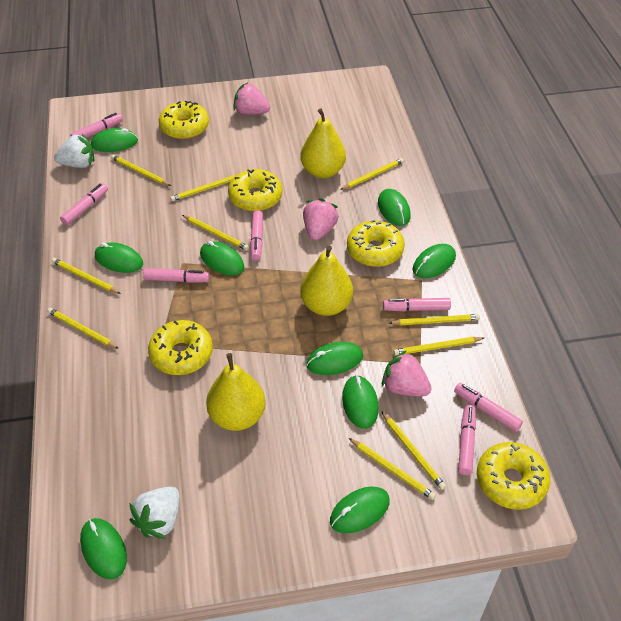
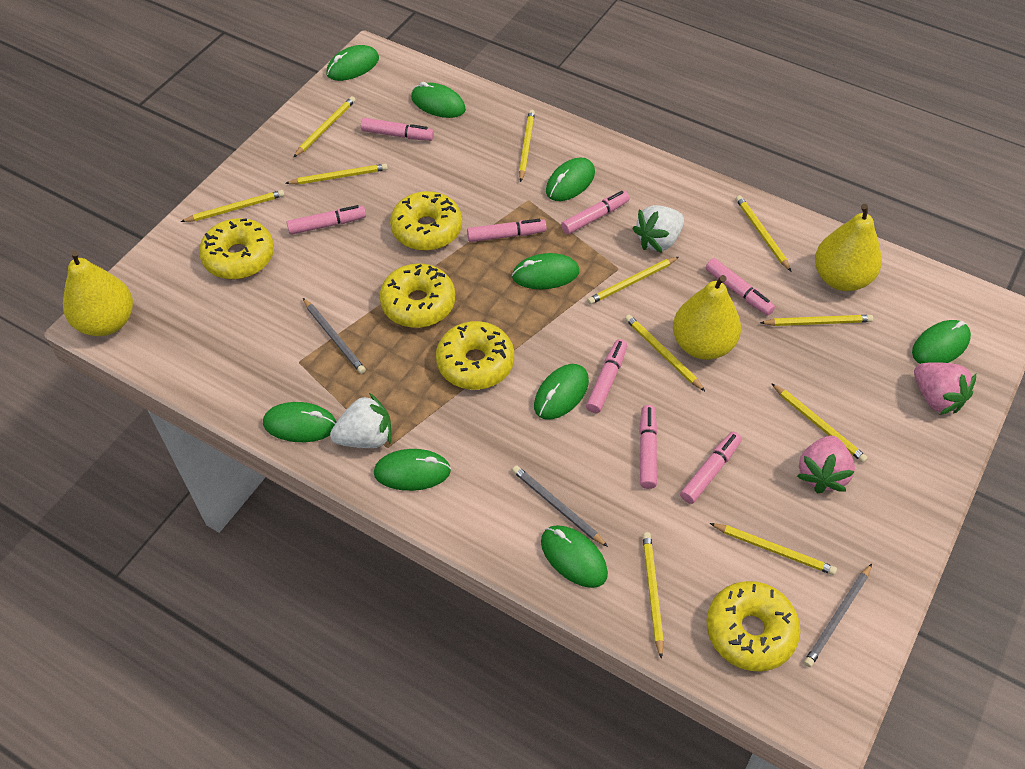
grey pencil: 0 -> 3
pink marker: 7 -> 8
pink strawberry: 3 -> 2
yellow pencil: 10 -> 11

